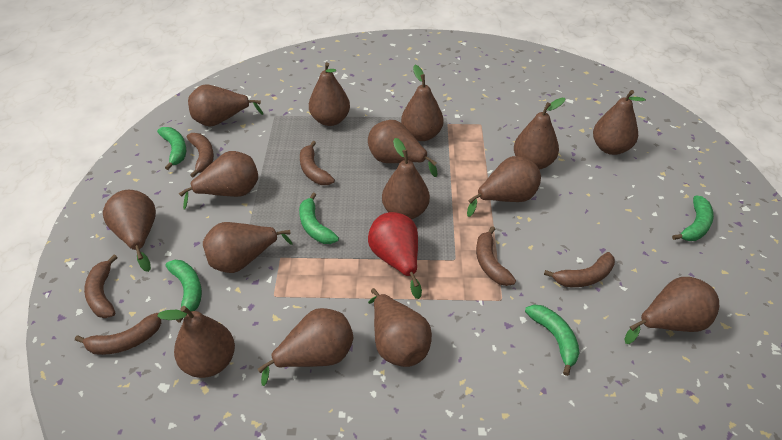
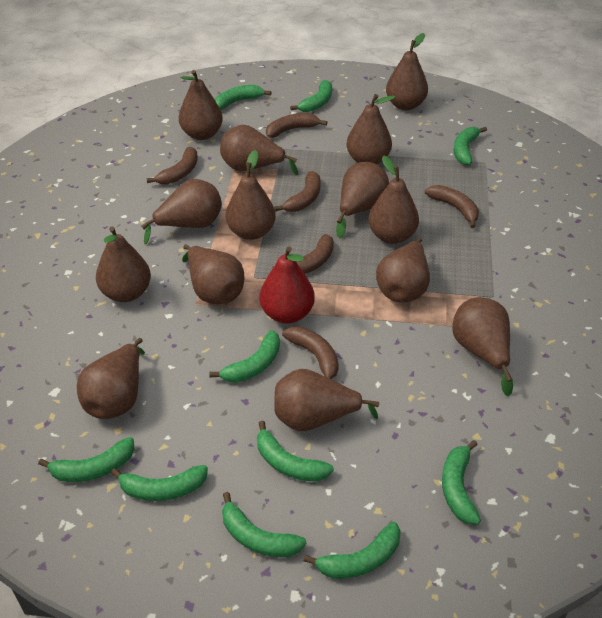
brown pear: 15 -> 14
green banana: 5 -> 10

